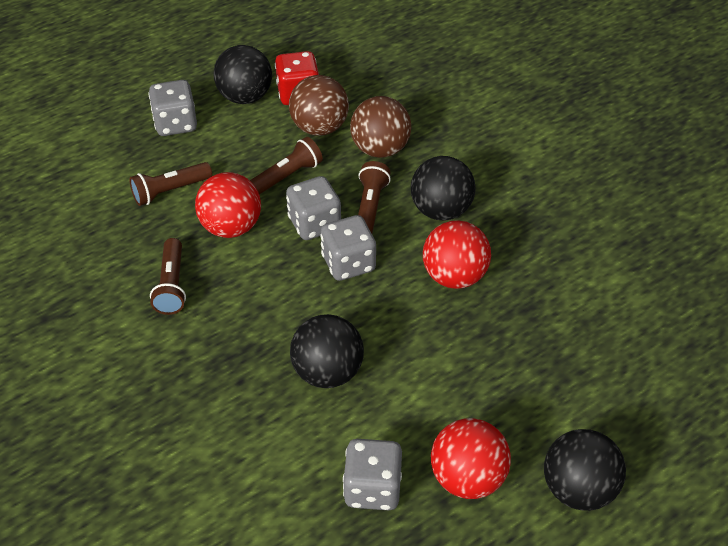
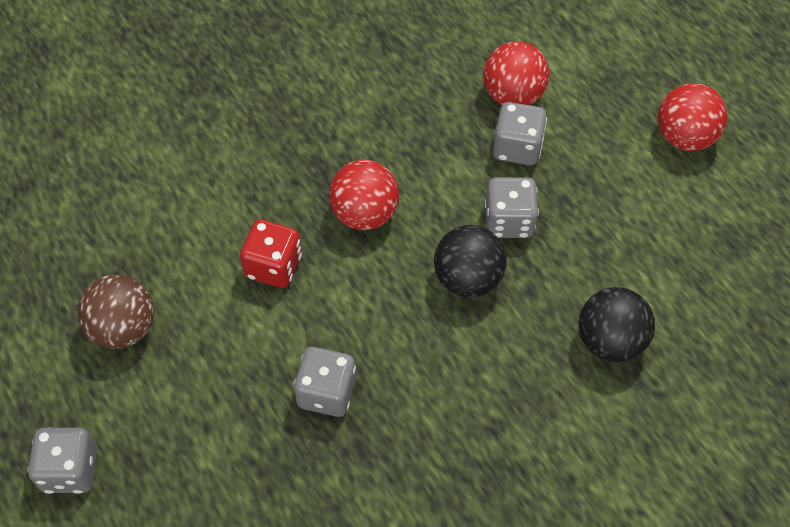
black ball: 4 -> 2
brown ball: 2 -> 1
brown flashlight: 4 -> 0

